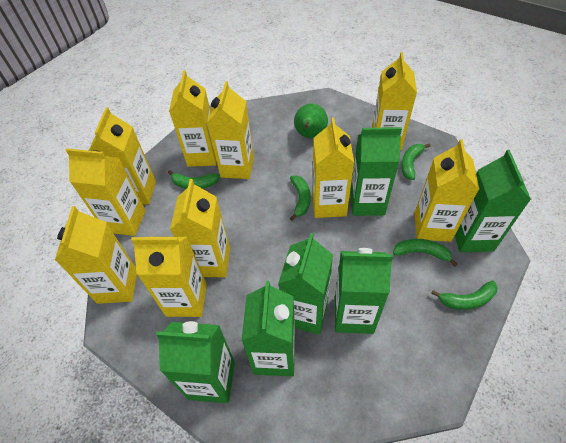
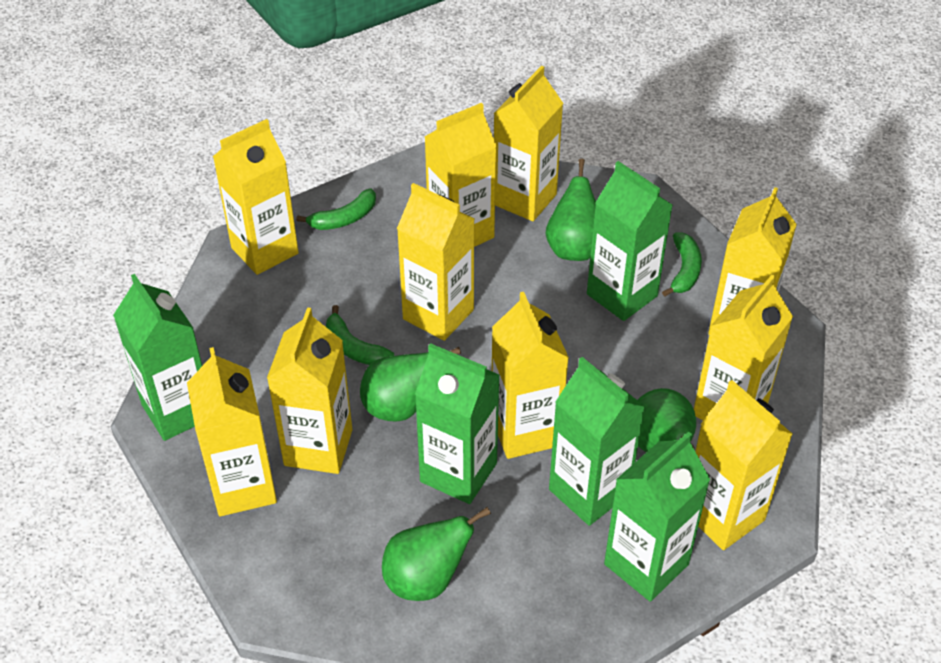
green banana: 5 -> 3
green carton: 6 -> 5
green pear: 1 -> 4

